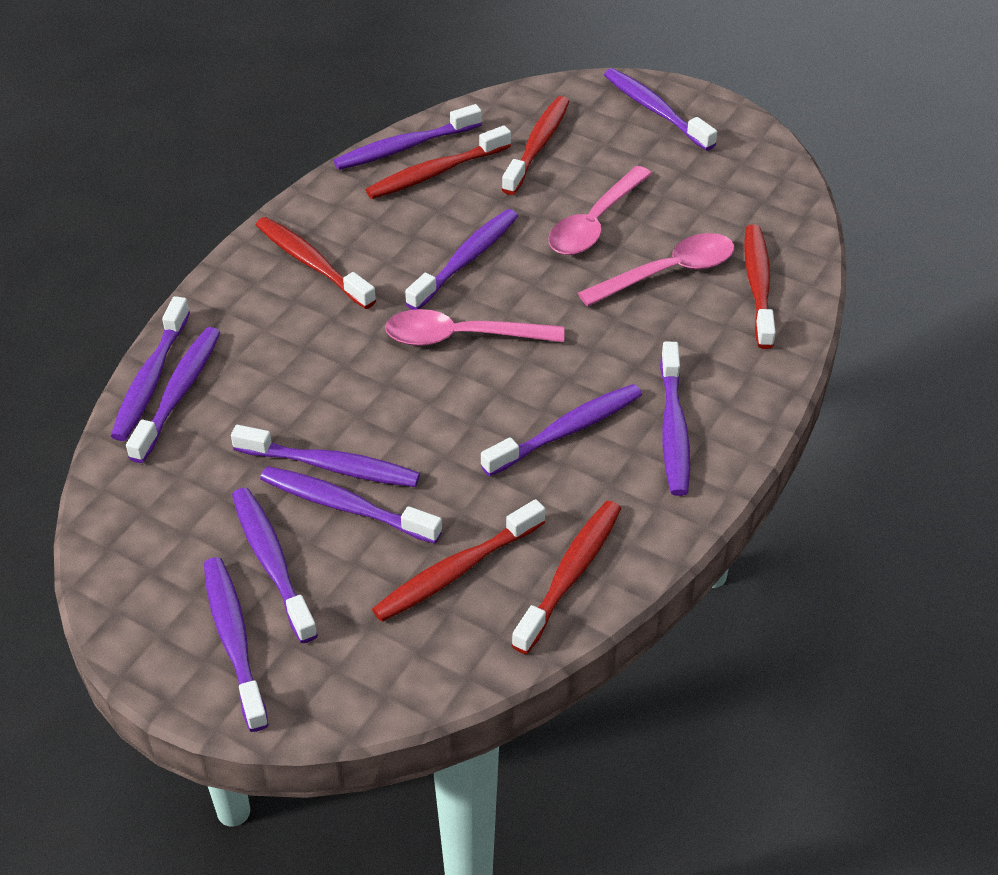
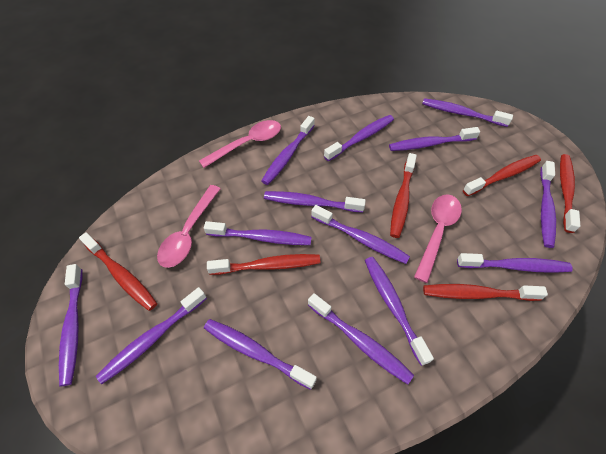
purple toothbrush: 11 -> 14

